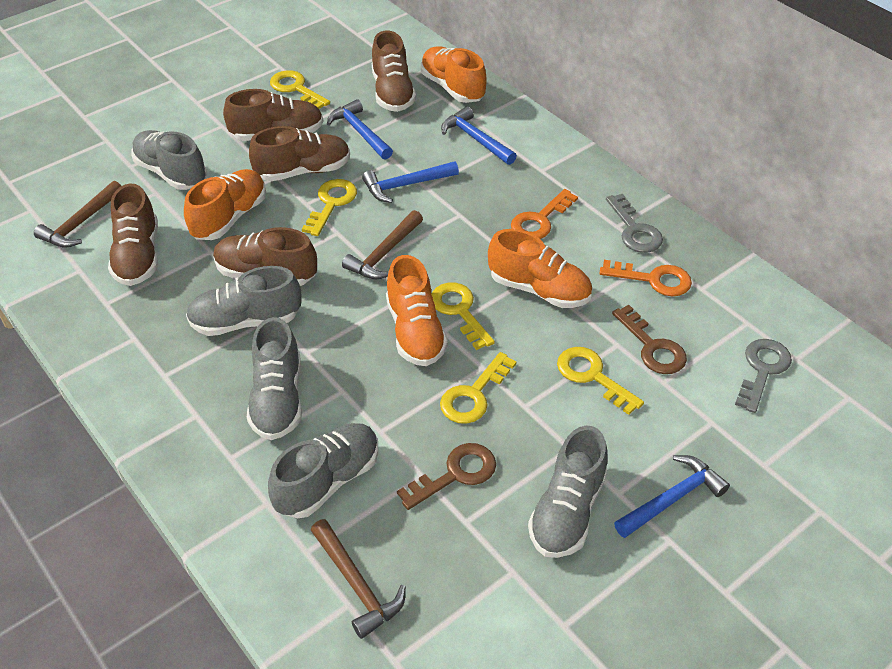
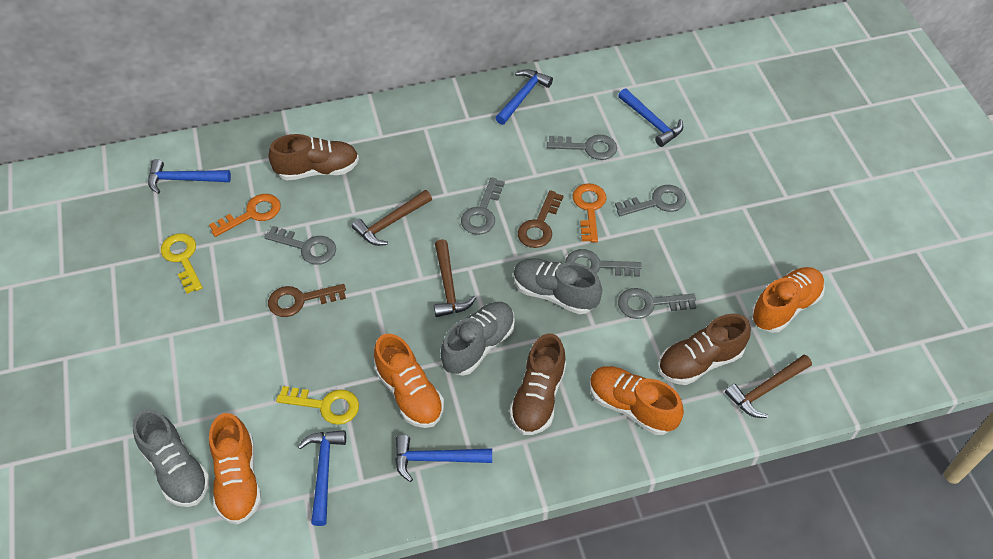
blue hammer: 4 -> 5
brown shoe: 5 -> 3
grey key: 2 -> 6
grey shoe: 5 -> 3
yellow key: 5 -> 2

